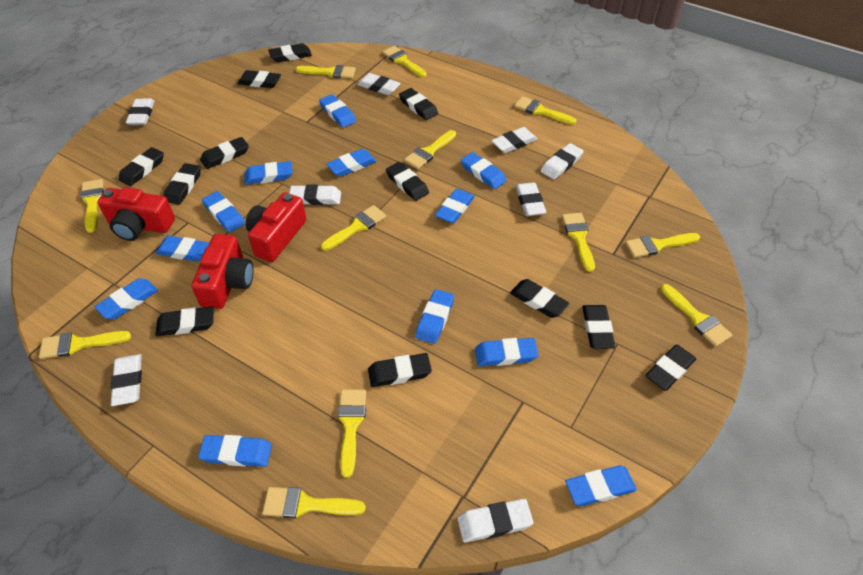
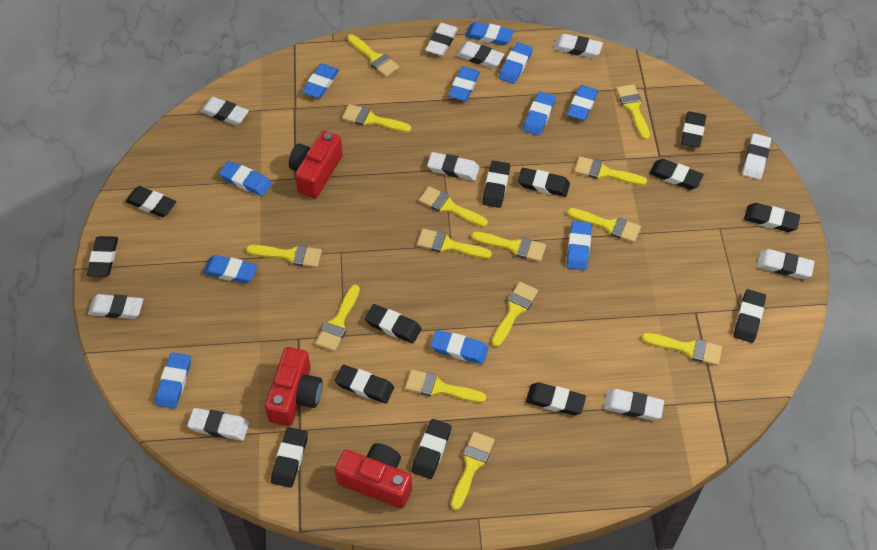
black eraser: 12 -> 13
blue eraser: 12 -> 11
white eraser: 8 -> 10
yellow brush: 12 -> 14

